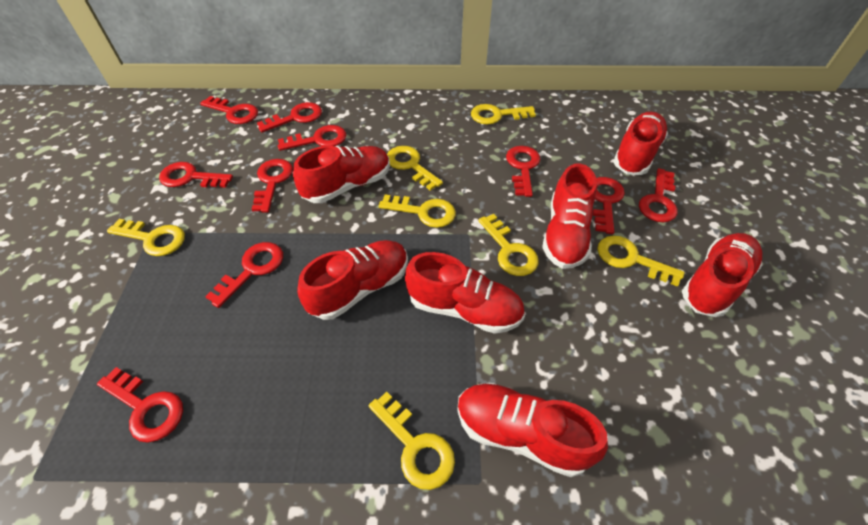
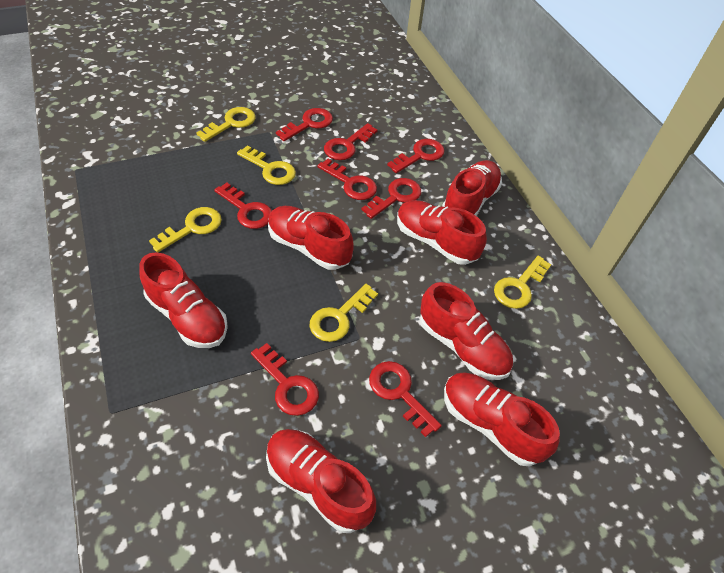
red key: 10 -> 8
yellow key: 7 -> 5

